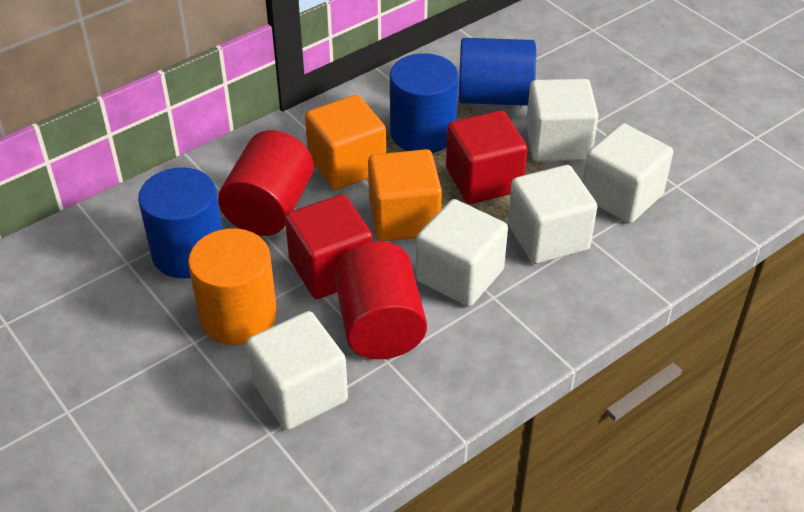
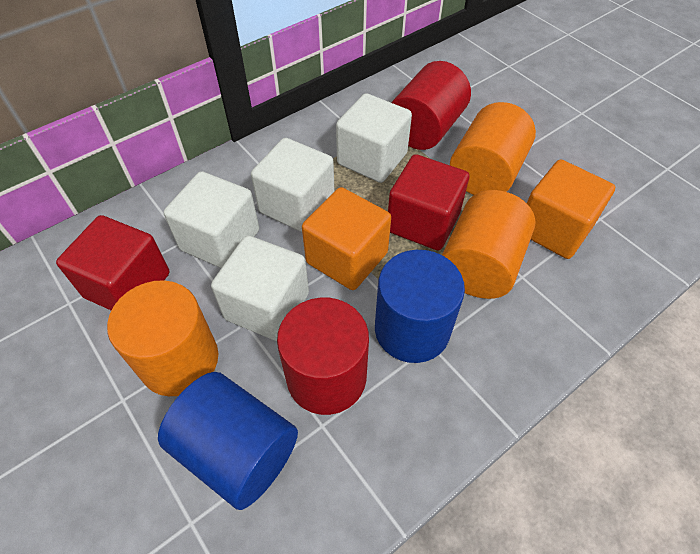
blue cylinder: 3 -> 2
orange cylinder: 1 -> 3
white cube: 5 -> 4

